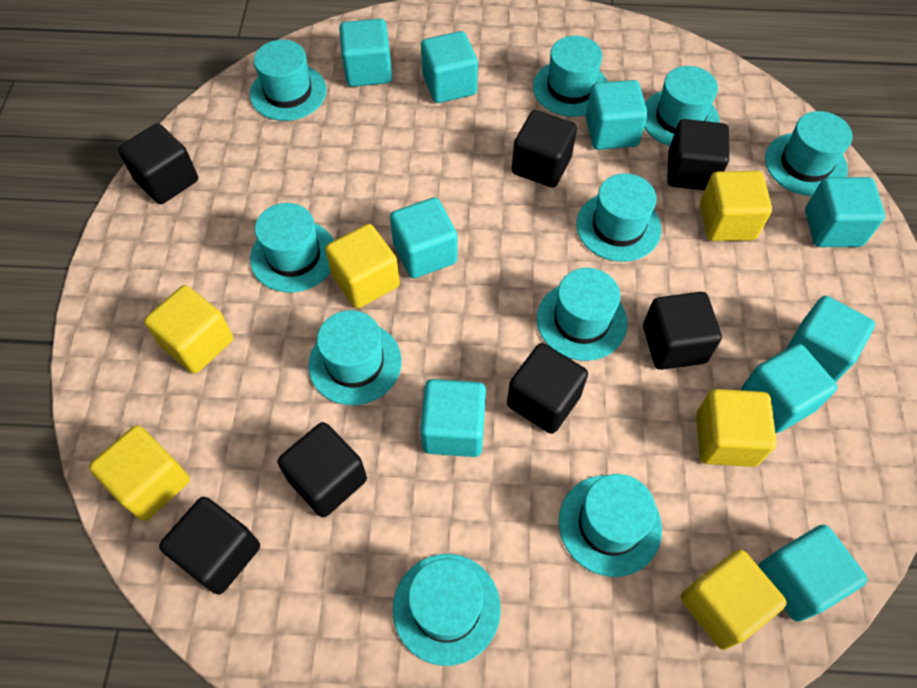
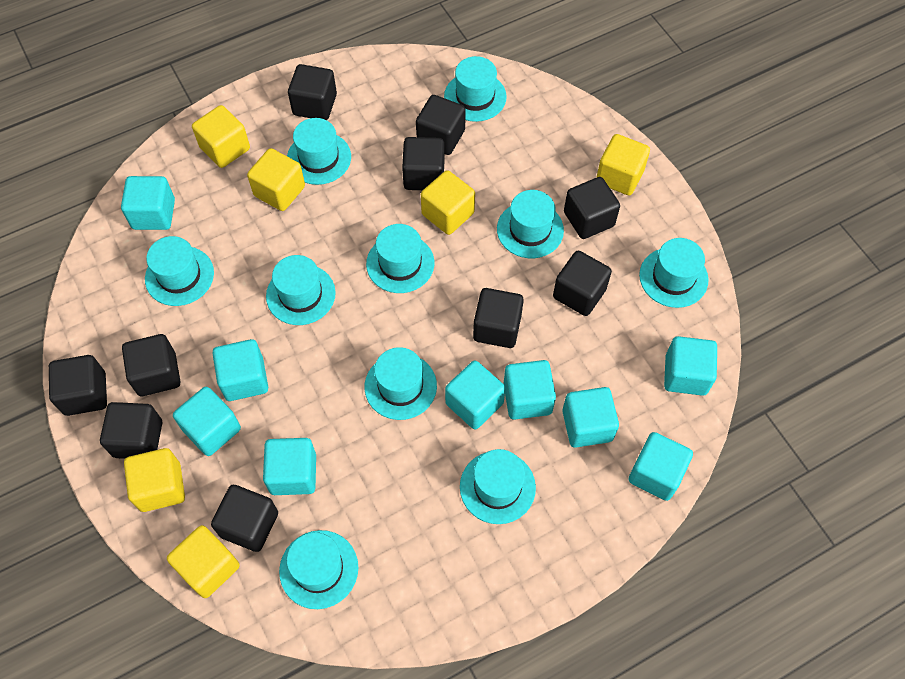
black cube: 7 -> 10

